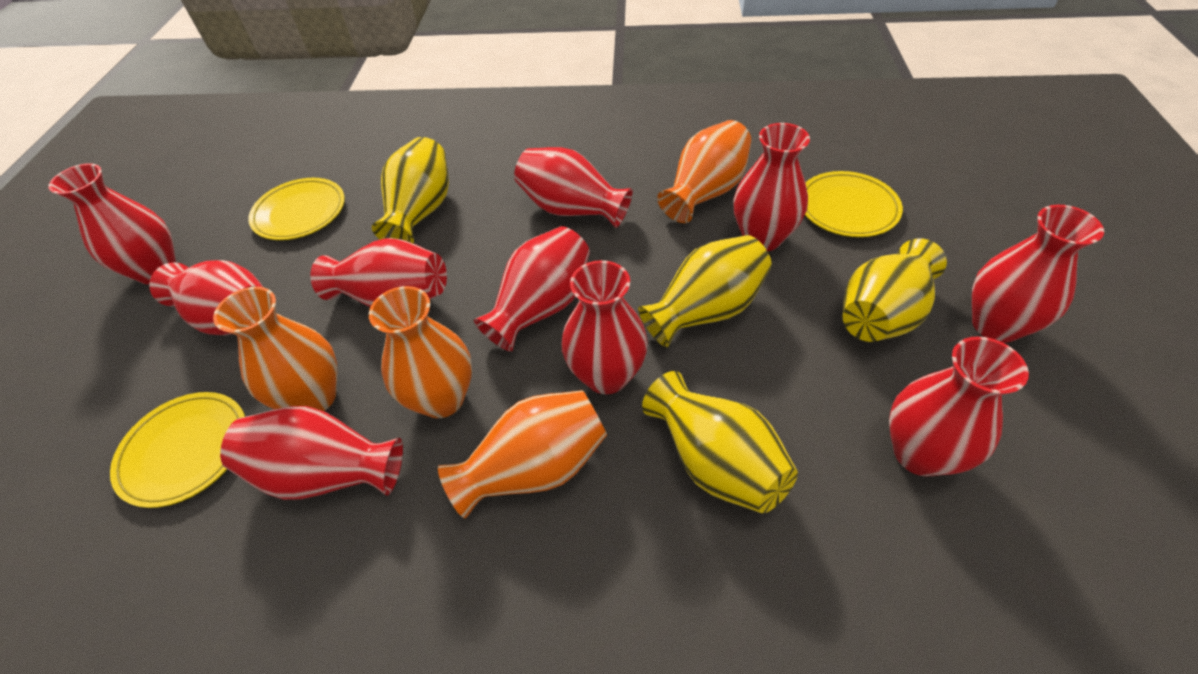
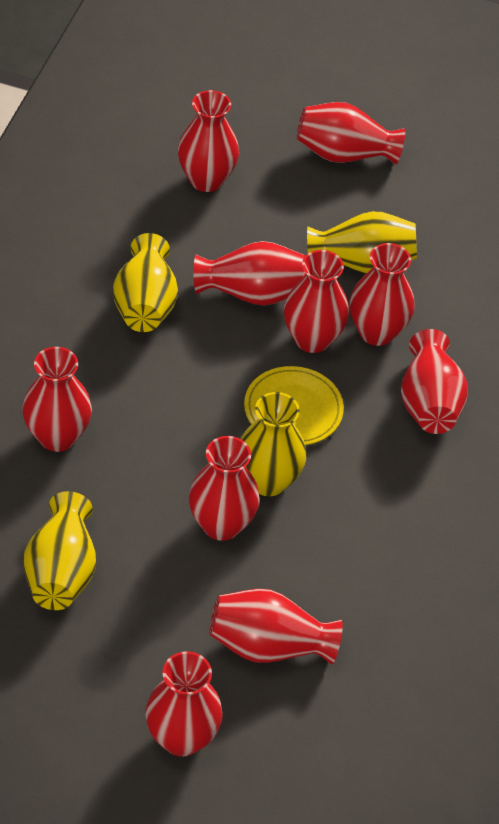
orange vase: 4 -> 0
yellow plate: 3 -> 1

